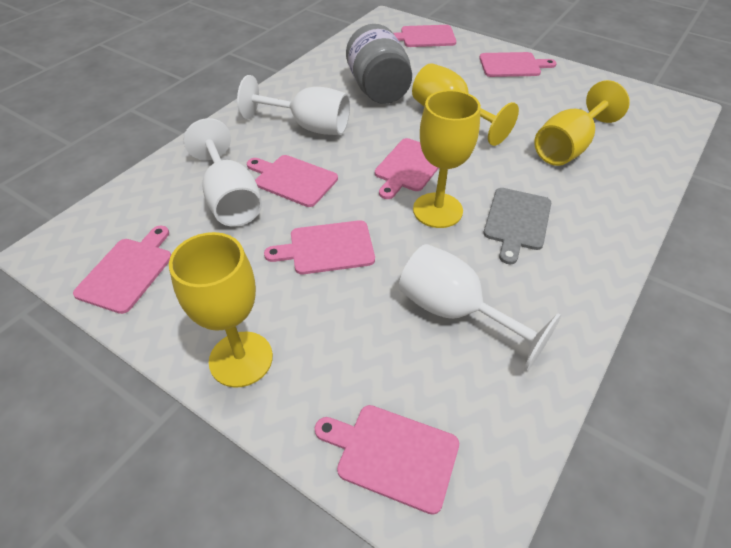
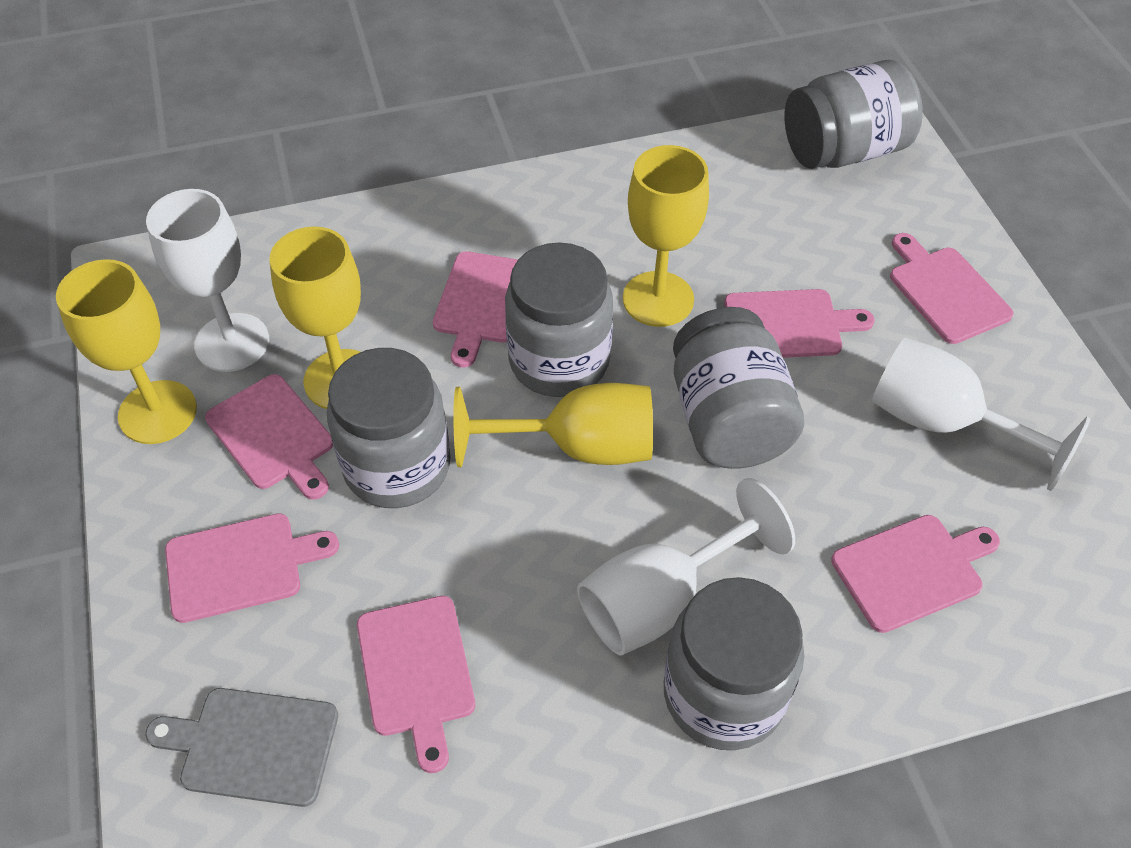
grey jar: 1 -> 5

